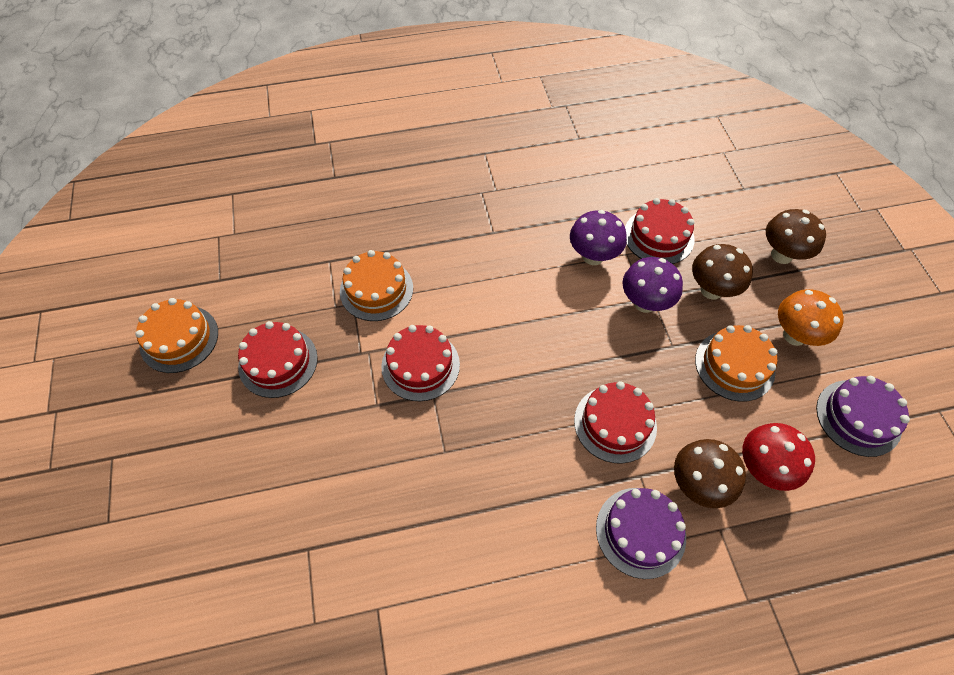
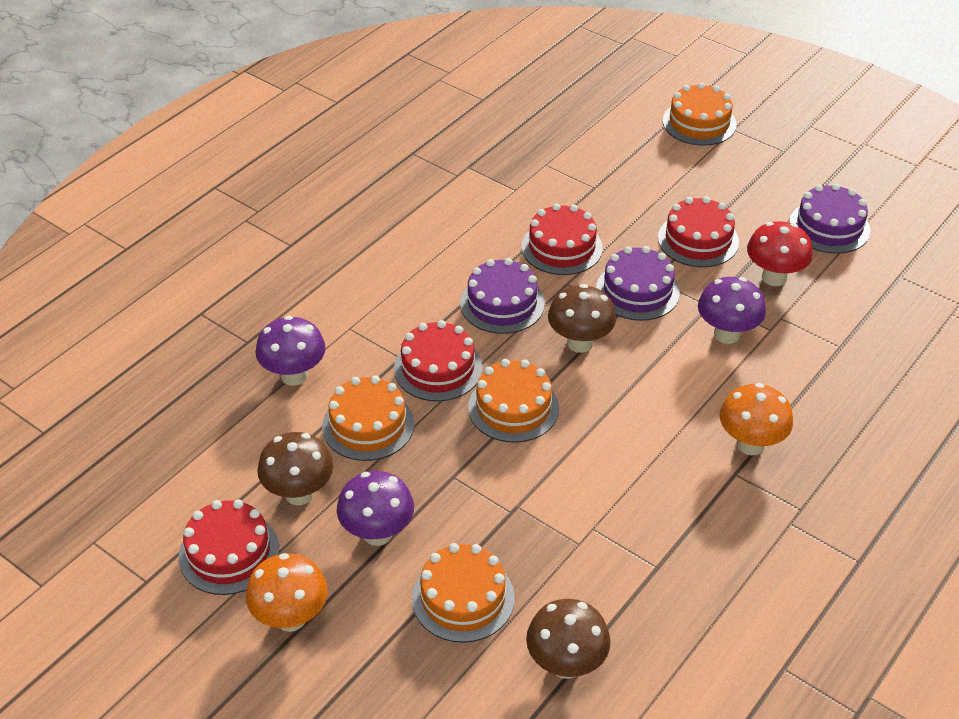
orange cake: 3 -> 4
orange mushroom: 1 -> 2
purple cake: 2 -> 3
purple mushroom: 2 -> 3

